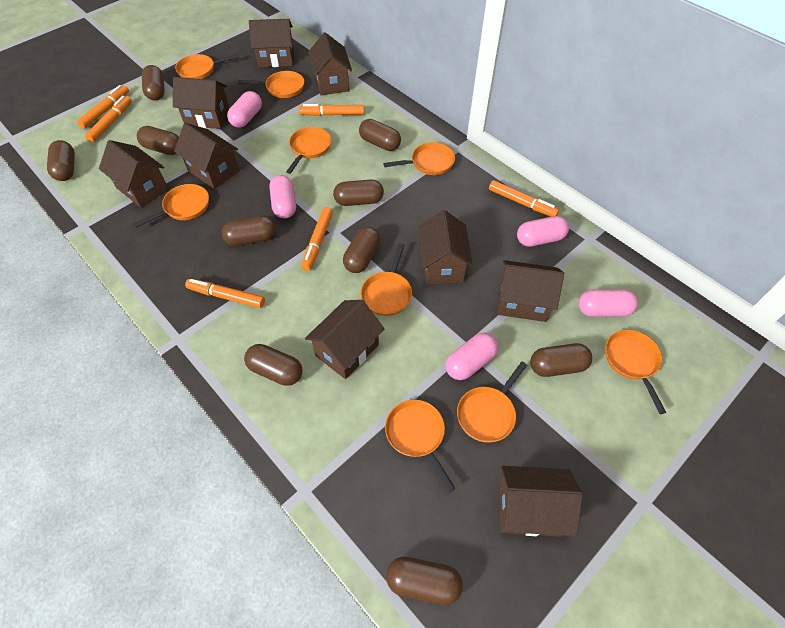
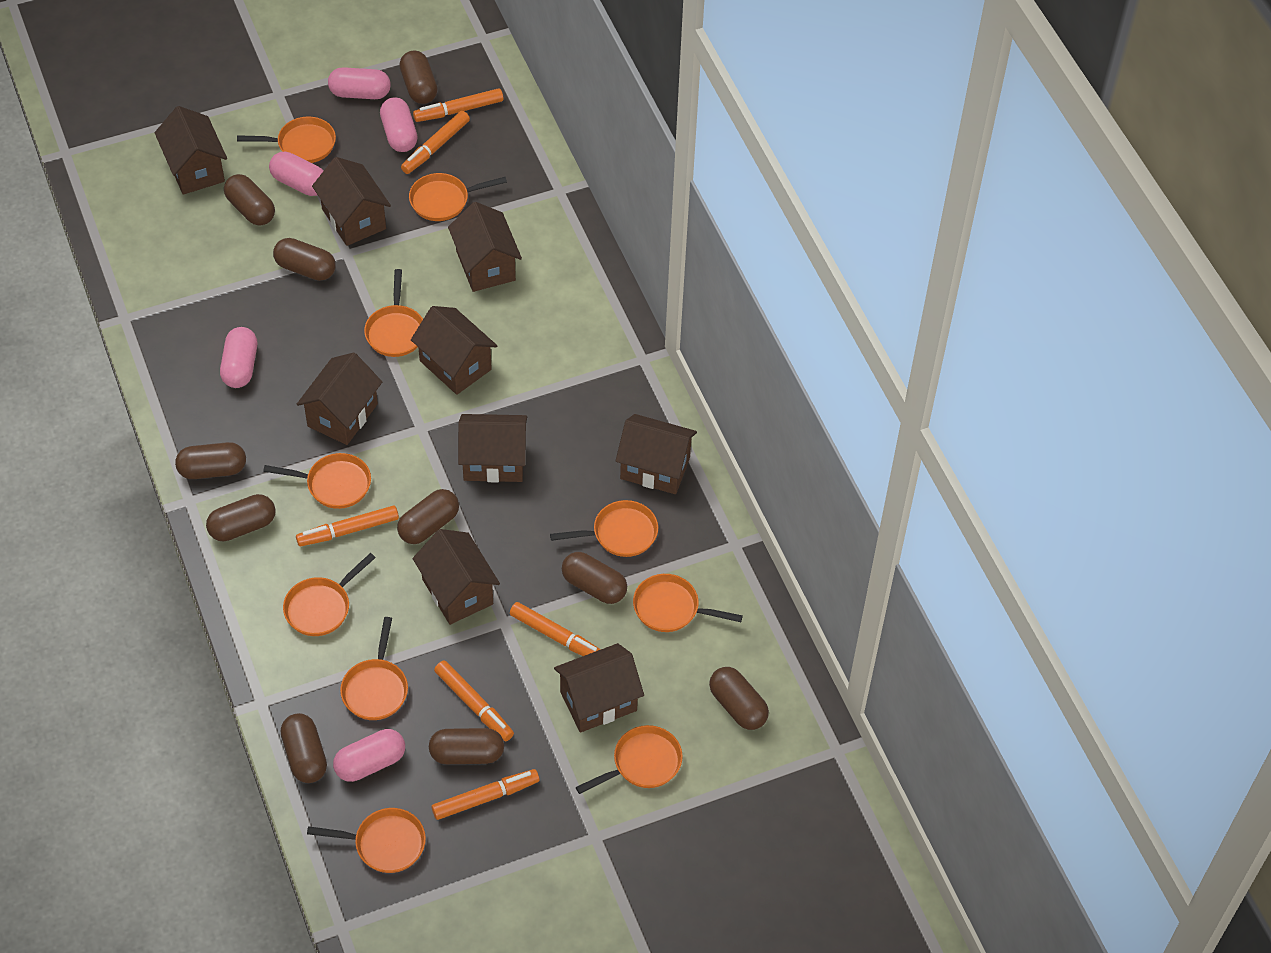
orange pan: 9 -> 10

